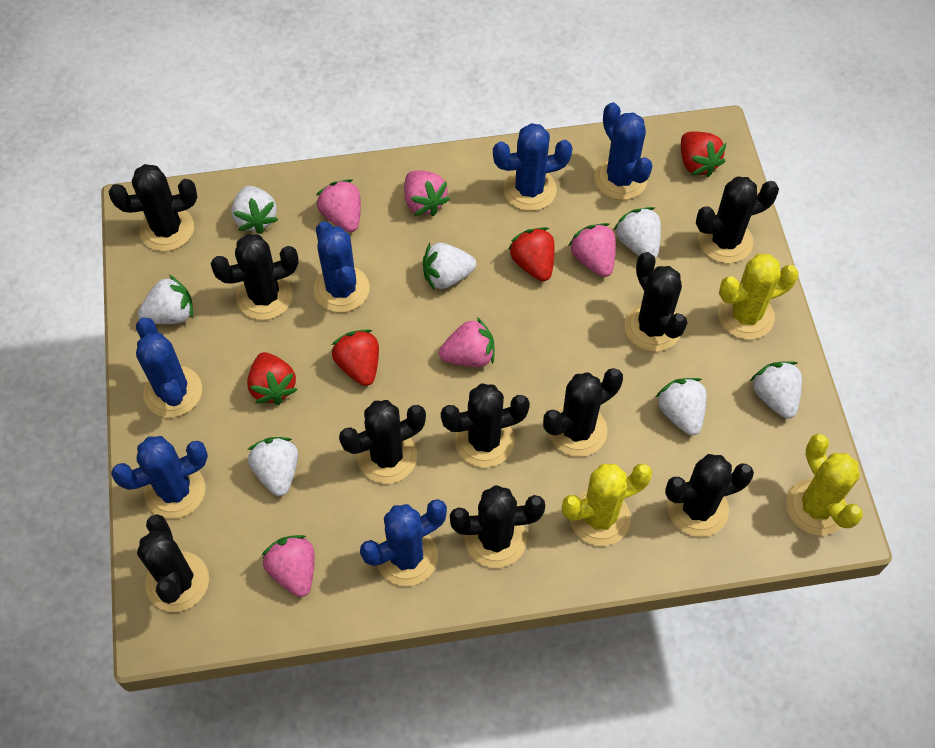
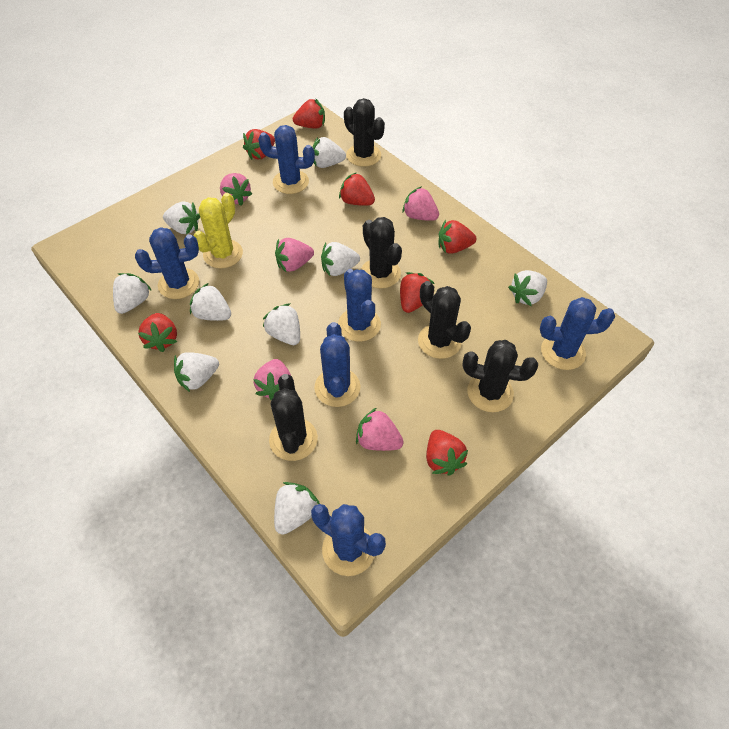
black cactus: 10 -> 5
red strawberry: 4 -> 7
white strawberry: 7 -> 9
yellow cactus: 3 -> 1

